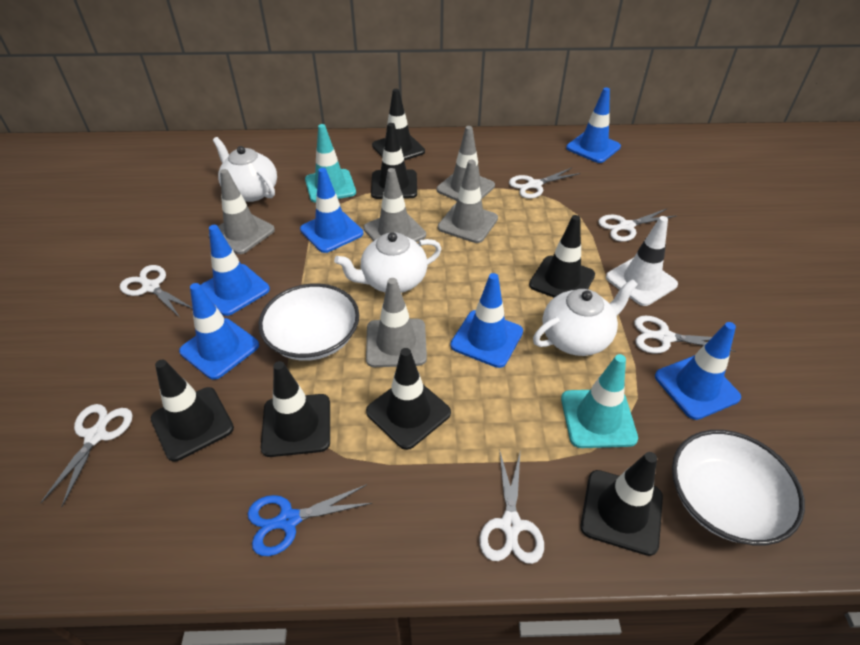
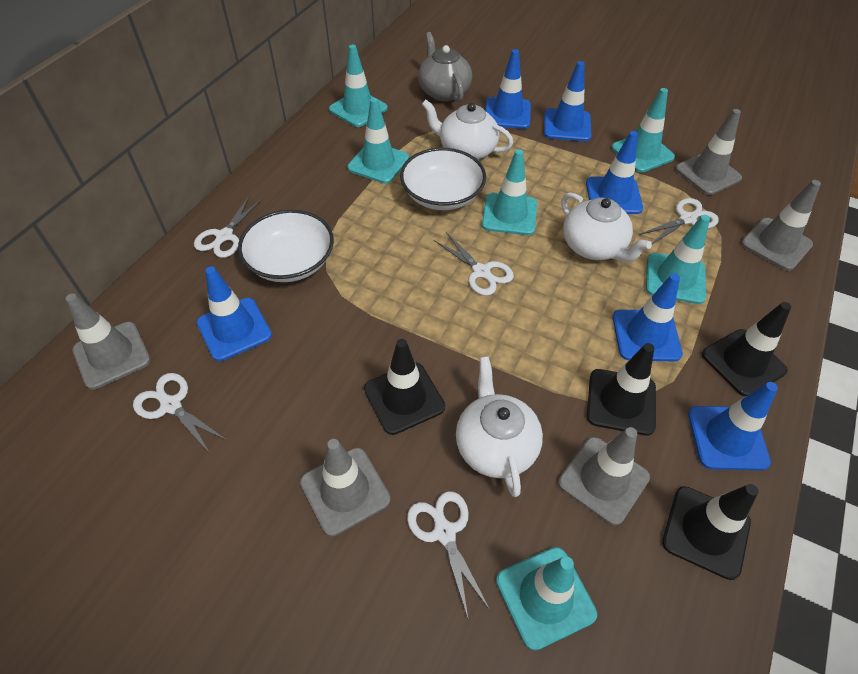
black traffic cone: 7 -> 4
blue scissors: 1 -> 0
grey teapot: 0 -> 1
turquoise traffic cone: 2 -> 6
white scissors: 6 -> 5
white traffic cone: 1 -> 0

